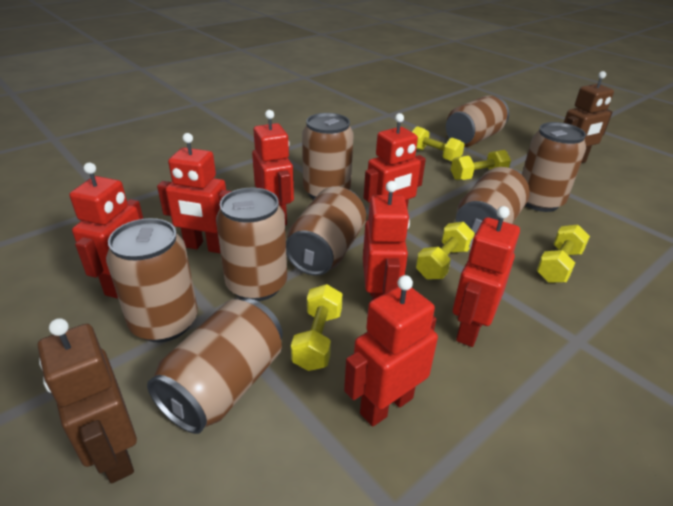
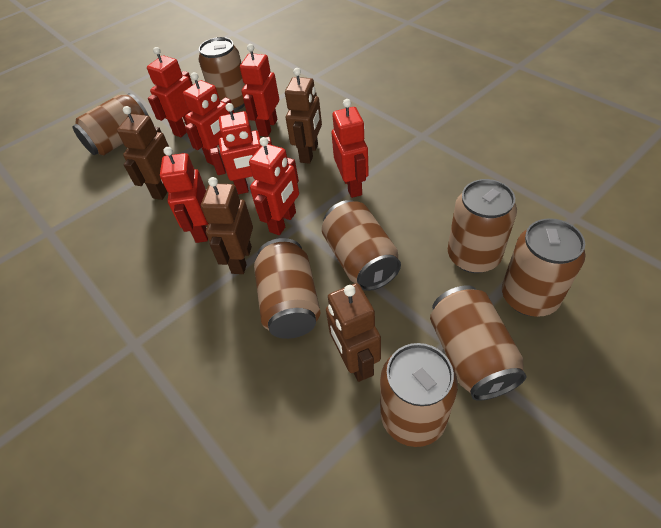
brown robot: 2 -> 4
yellow dumbbell: 5 -> 0

